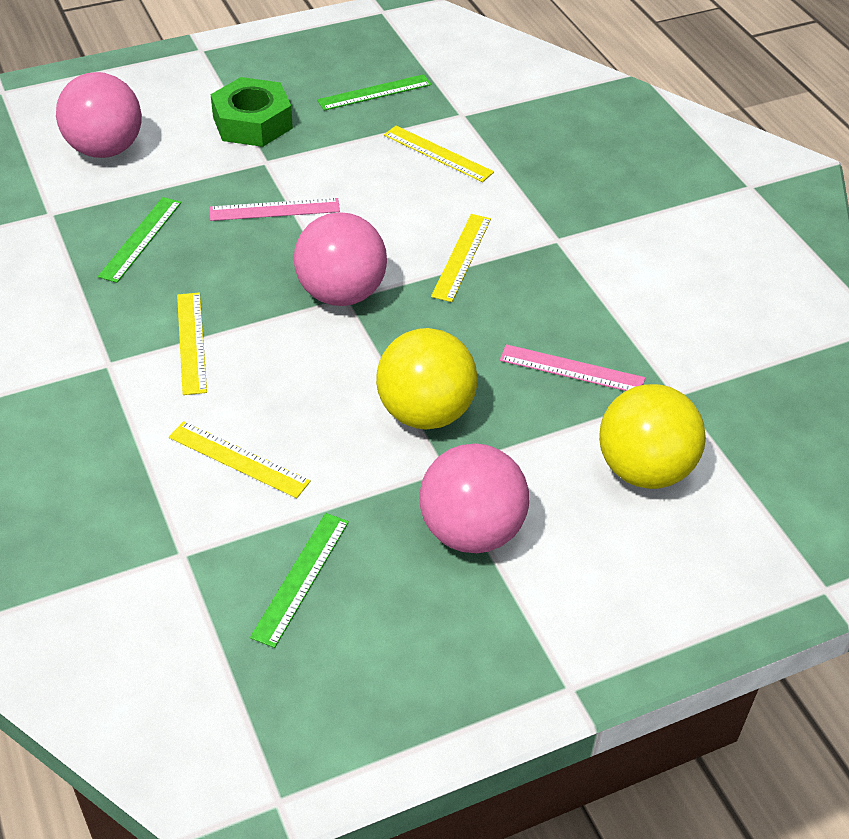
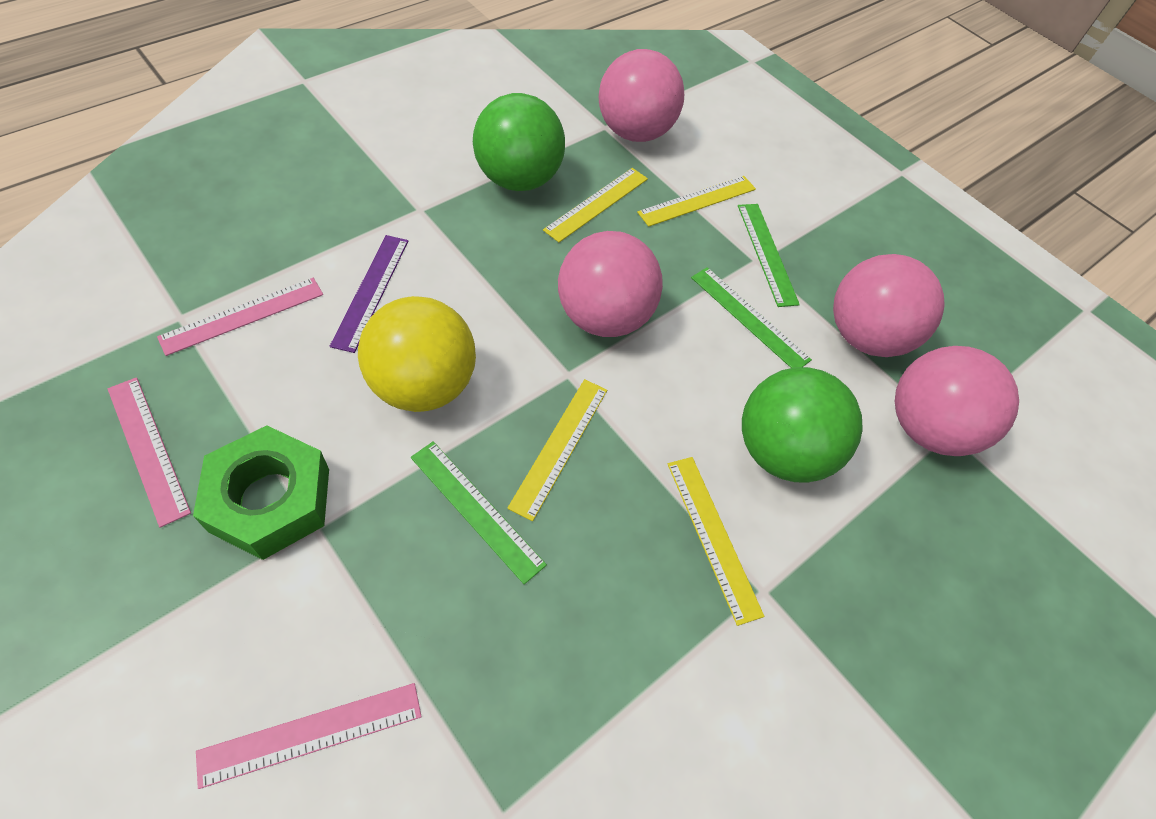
green ball: 0 -> 2
pink ball: 3 -> 4
pink ruler: 2 -> 3
purple ruler: 0 -> 1
yellow ball: 2 -> 1

